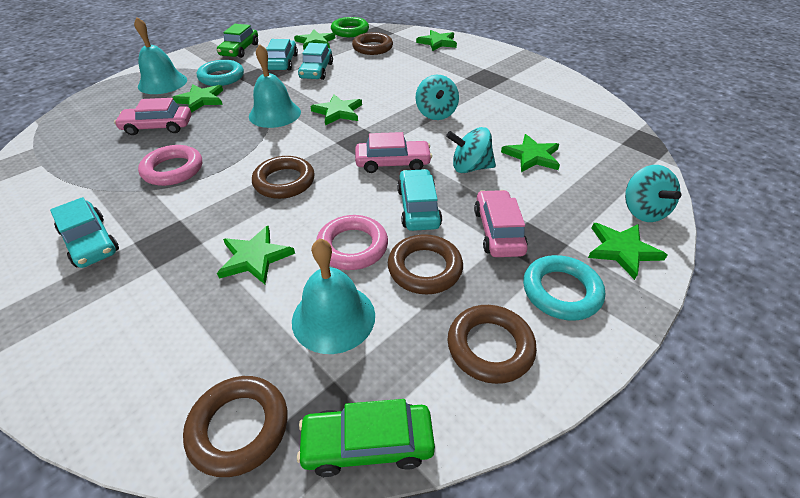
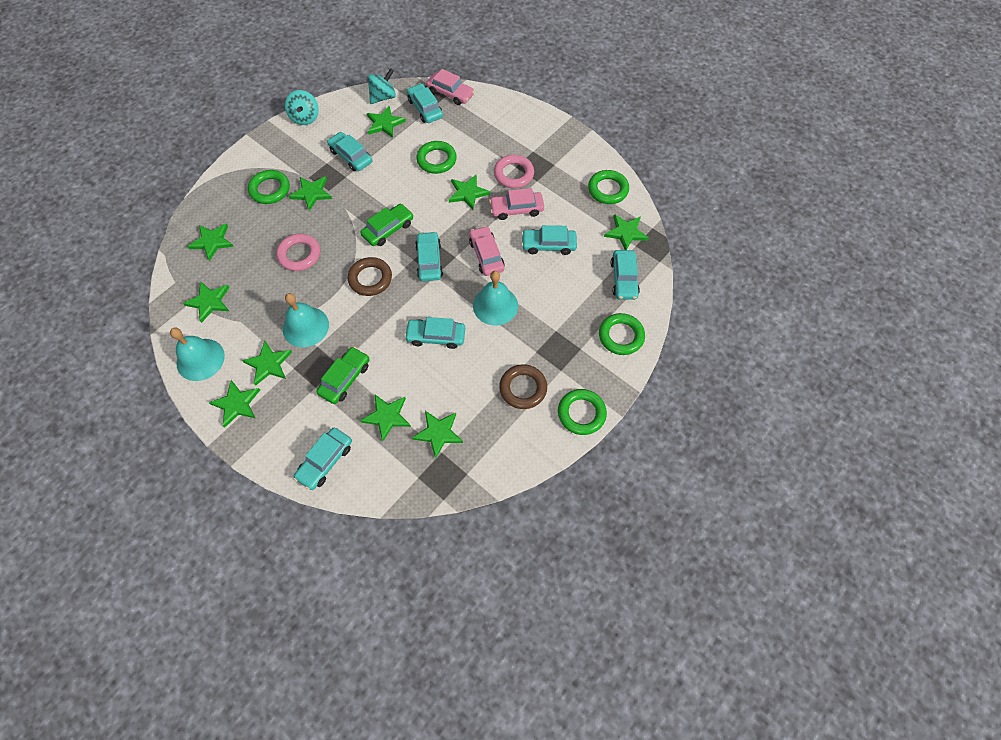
brown ring: 5 -> 2
green ring: 1 -> 5
green star: 7 -> 10
turquoise car: 4 -> 7
turquoise ring: 2 -> 0
turquoise spinning top: 3 -> 2

